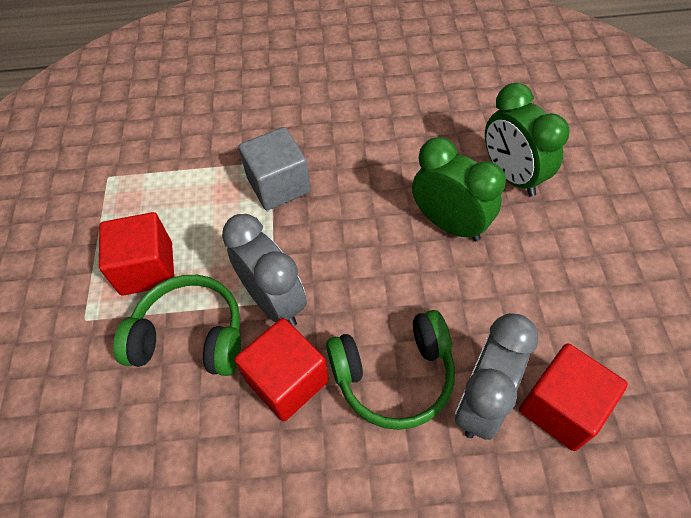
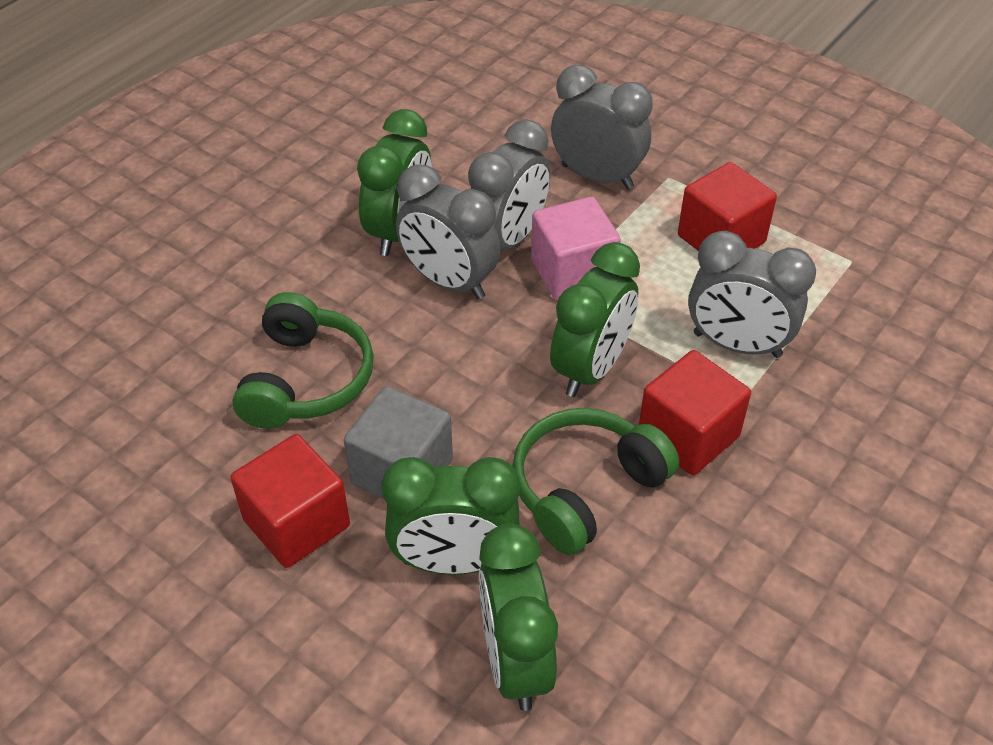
green clock: 2 -> 4
grey clock: 2 -> 4
pink cube: 0 -> 1

